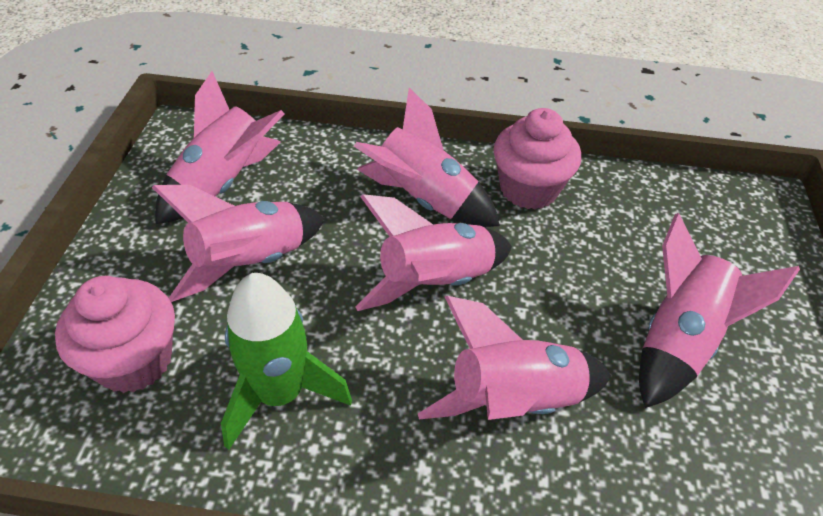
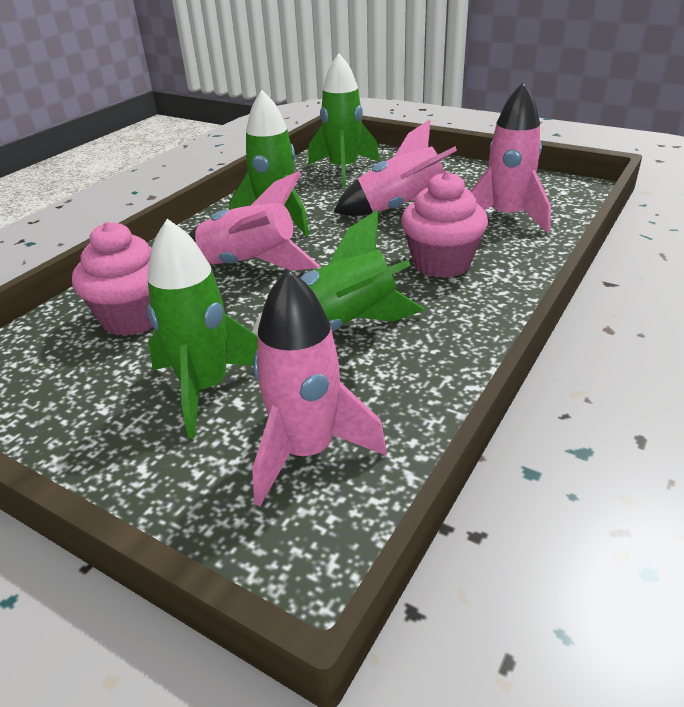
green rocket: 1 -> 4
pink rocket: 6 -> 4

